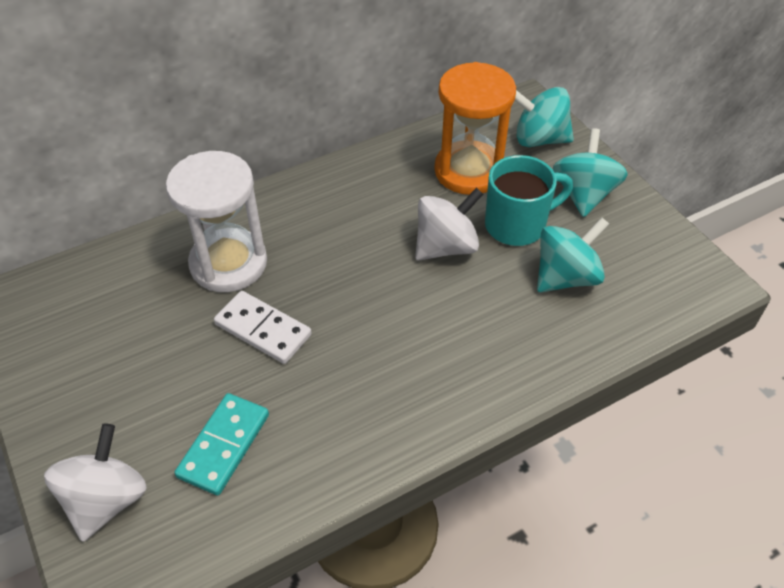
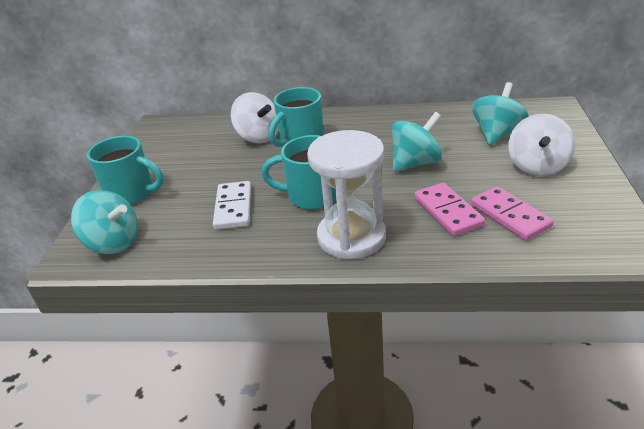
orange hourglass: 1 -> 0
pink domino: 0 -> 2
turquoise domino: 1 -> 0
turquoise mug: 1 -> 3

